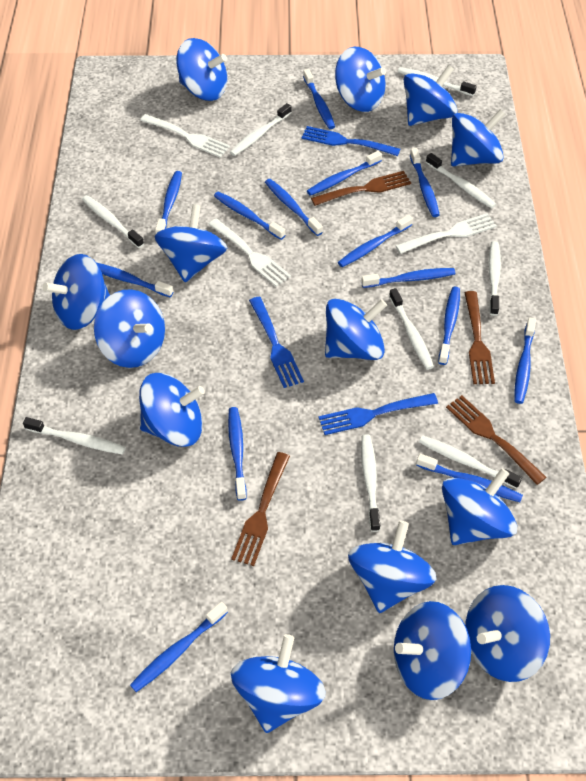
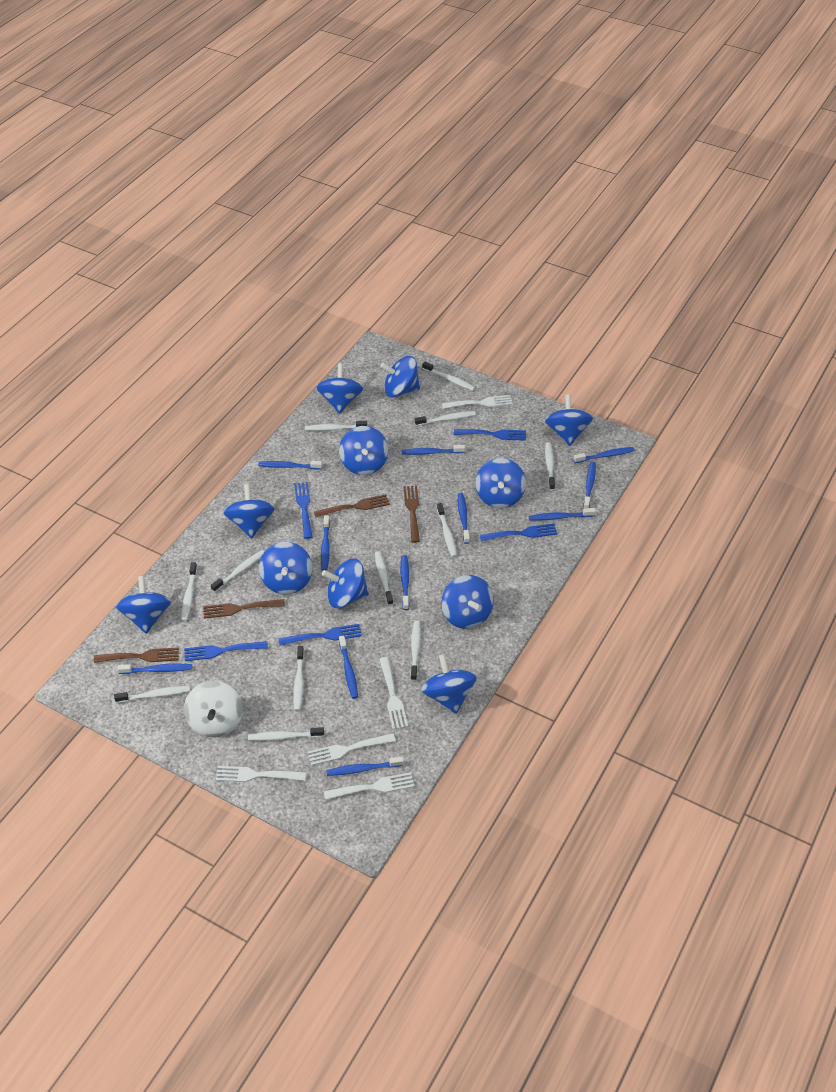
blue fork: 3 -> 5
blue spinning top: 14 -> 11
blue toothbrush: 14 -> 11
white fork: 3 -> 5
white spinning top: 0 -> 1
white toothbrush: 9 -> 12

